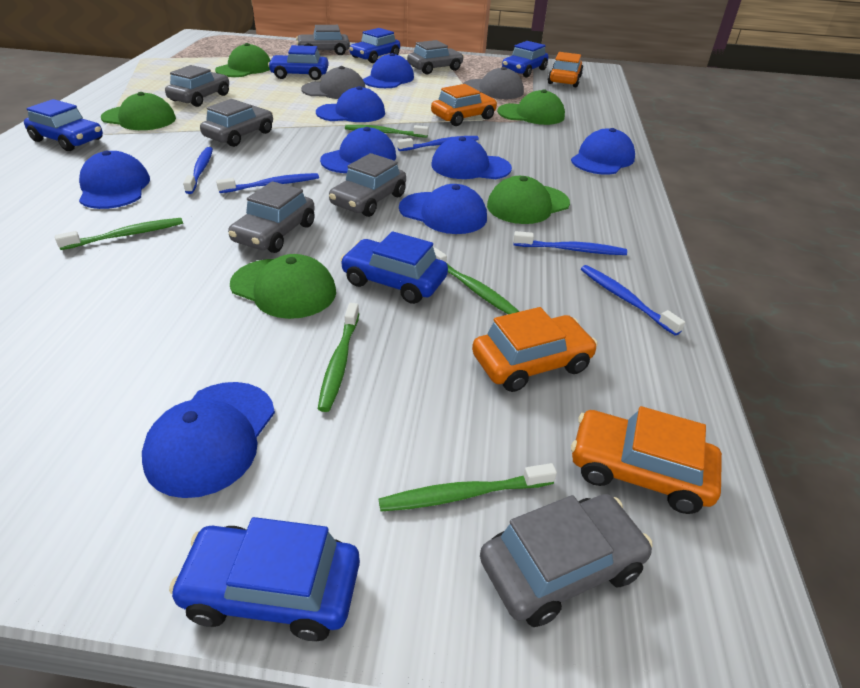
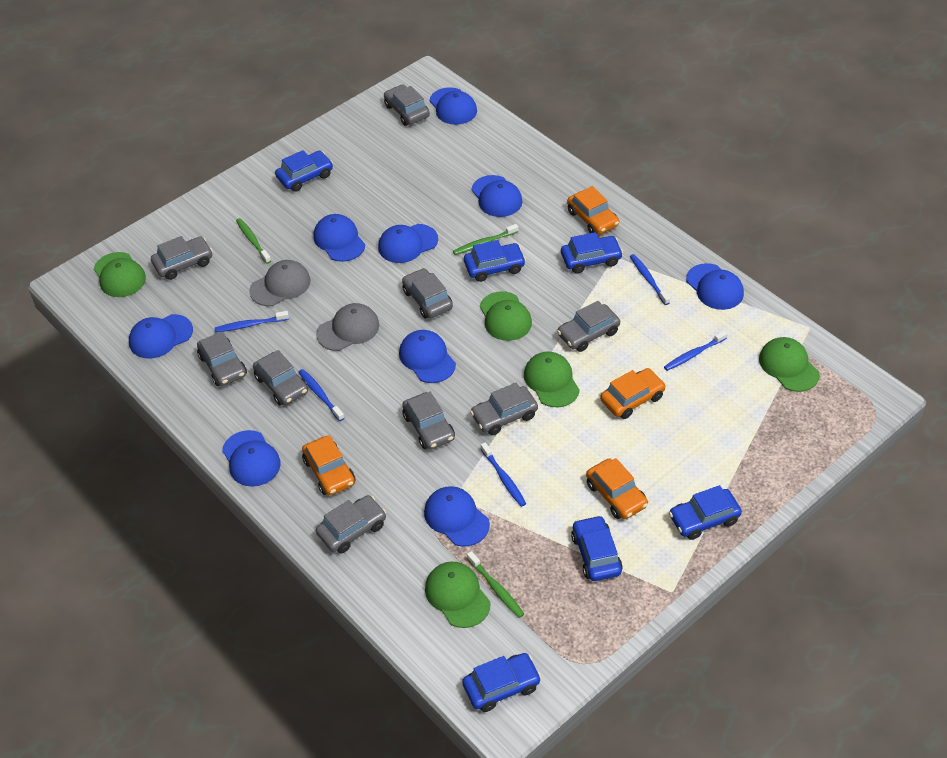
blue cap: 8 -> 9
green toothbrush: 5 -> 3
grey car: 7 -> 9

